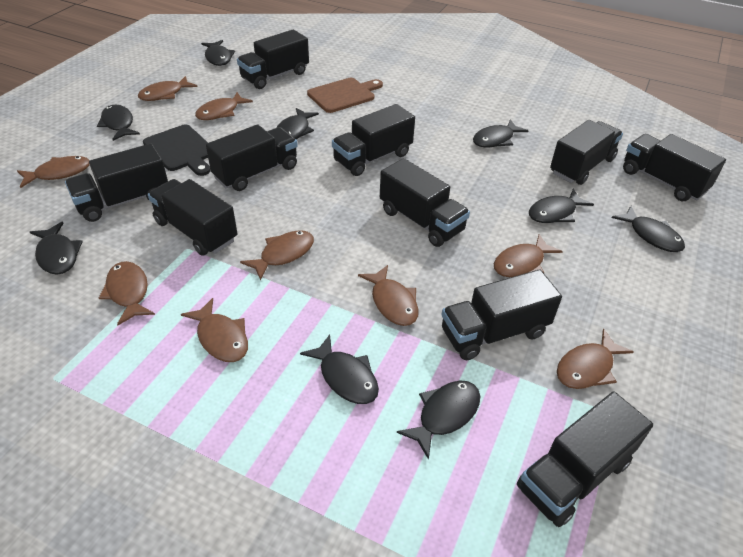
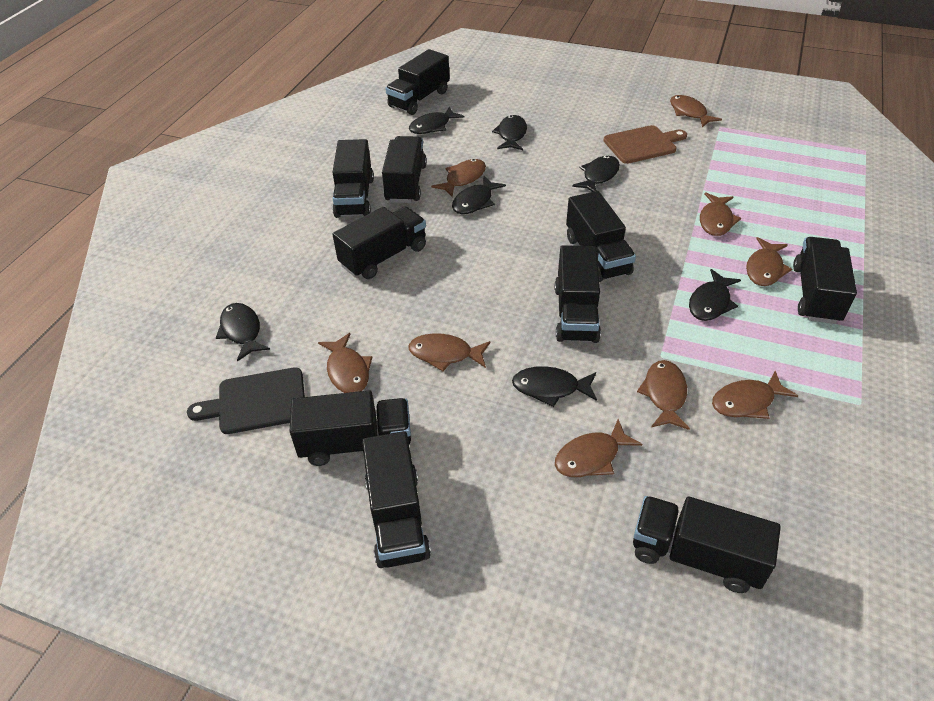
black fish: 9 -> 7

